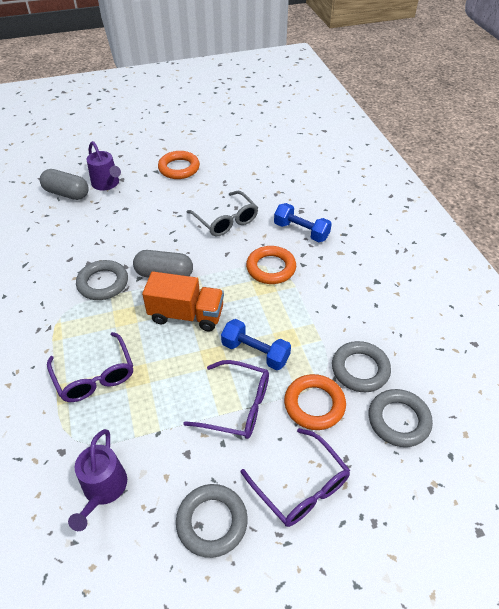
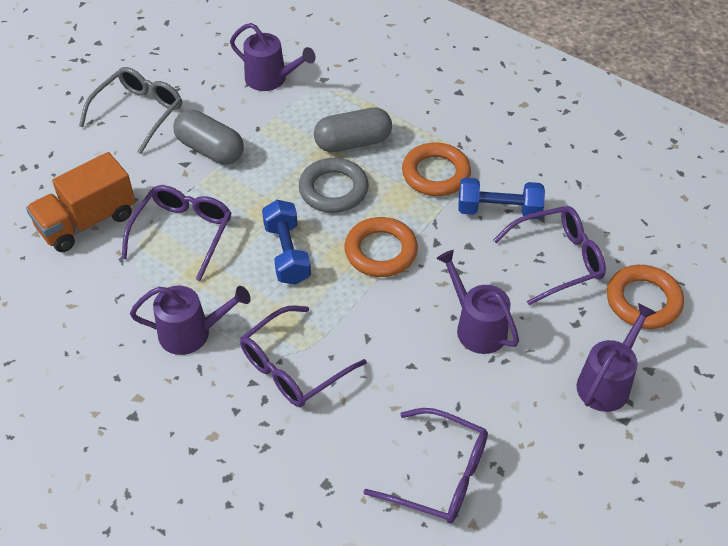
grey ring: 4 -> 1
purple glasses: 3 -> 4
purple watering can: 2 -> 4

